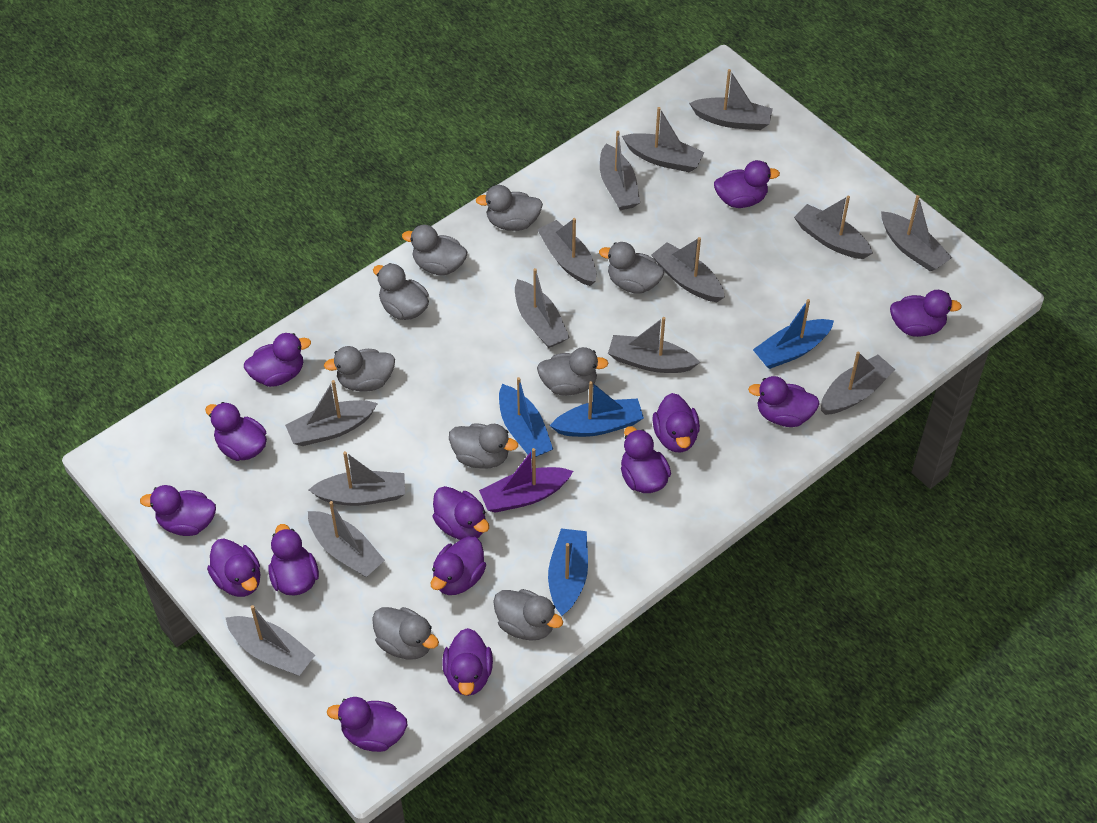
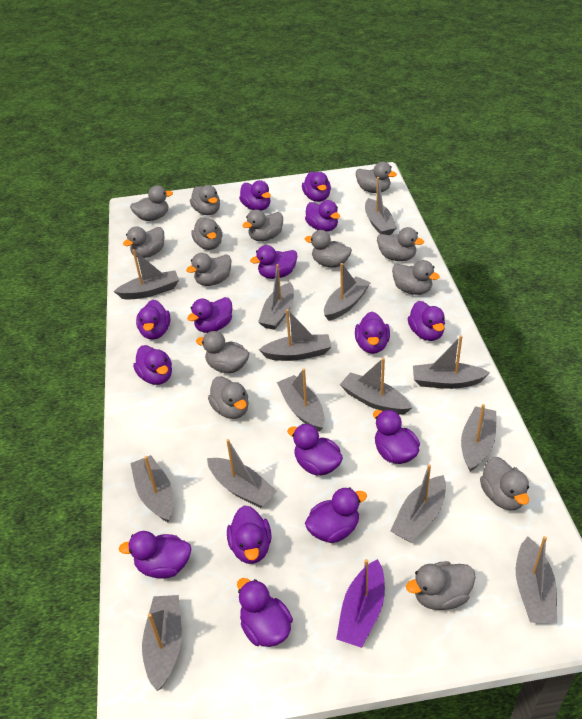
blue boat: 4 -> 0
grey duck: 9 -> 14
purple duck: 14 -> 15

